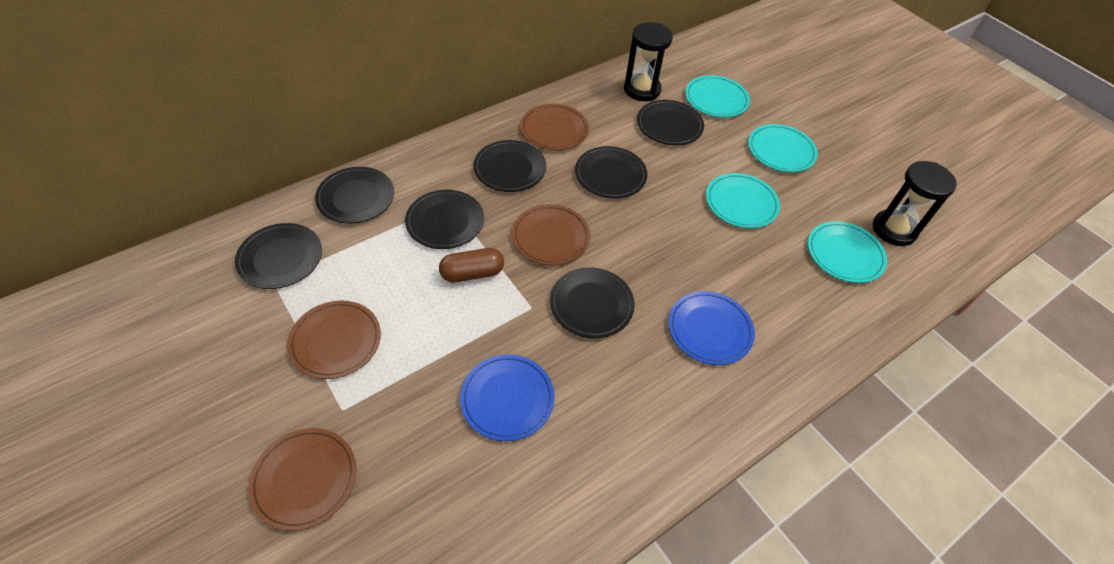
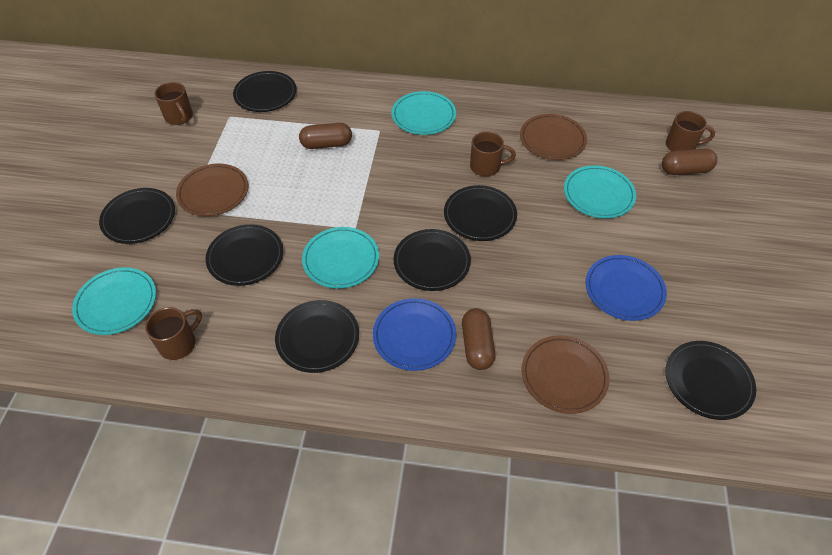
black hourglass: 2 -> 0
brown capsule: 1 -> 3
brown mug: 0 -> 4
brown plate: 4 -> 3

